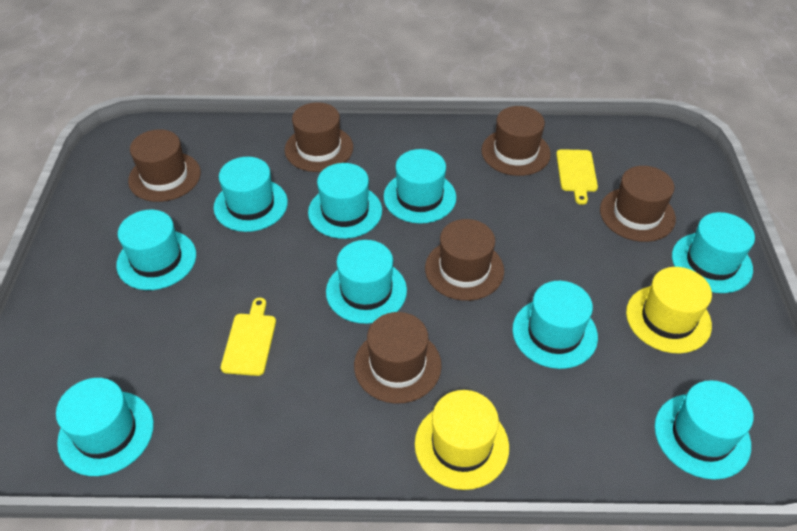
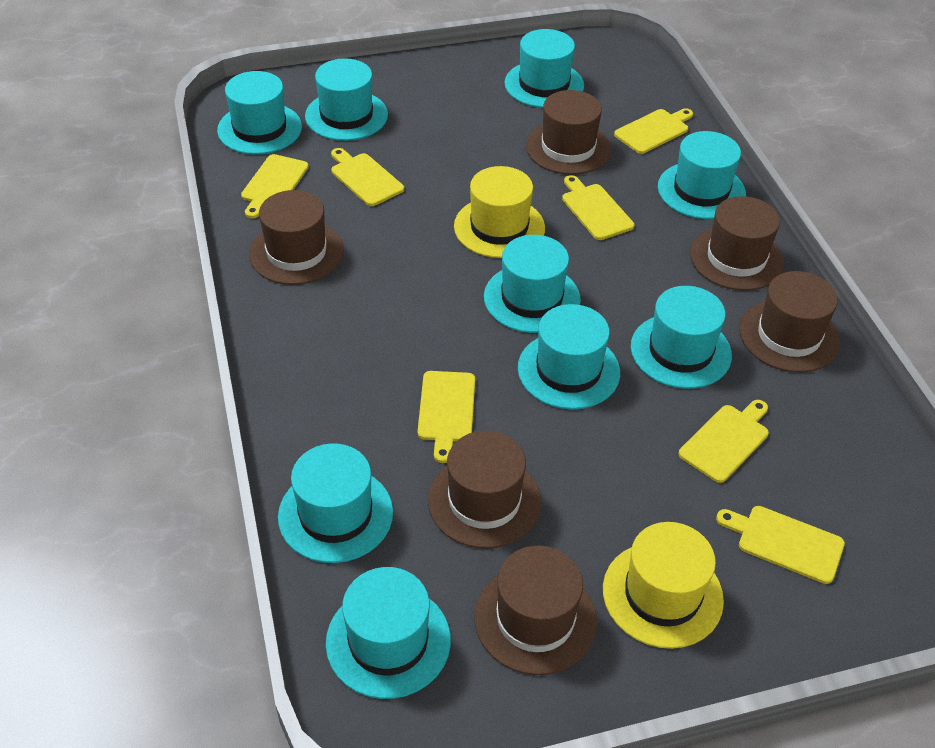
yellow cutting board: 2 -> 7

